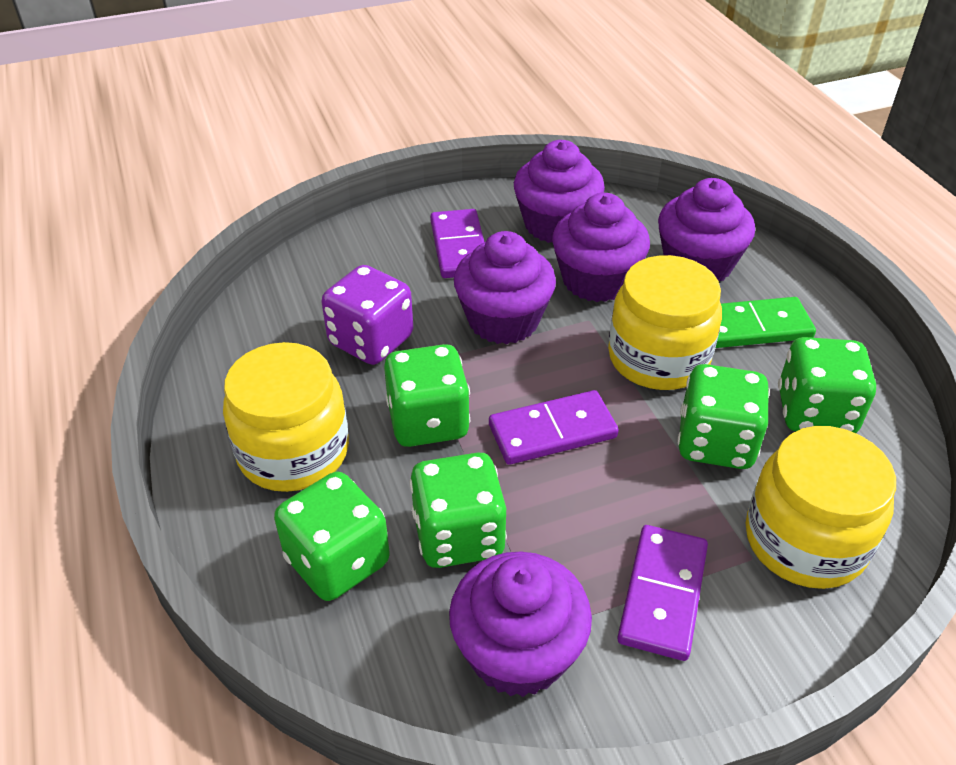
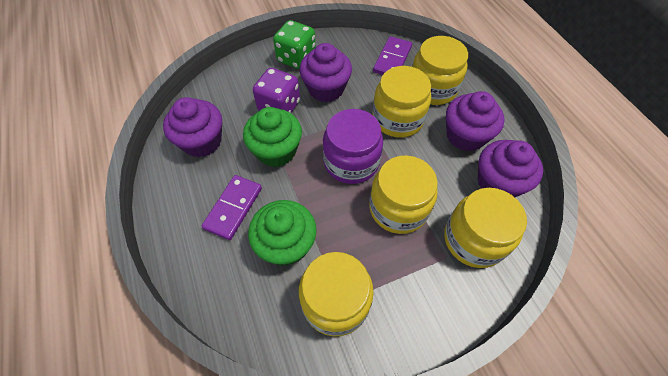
green cupcake: 0 -> 2
green dice: 5 -> 1
green domino: 1 -> 0
purple cupcake: 5 -> 4
purple domino: 3 -> 2
purple jar: 0 -> 1
yellow jar: 3 -> 5

